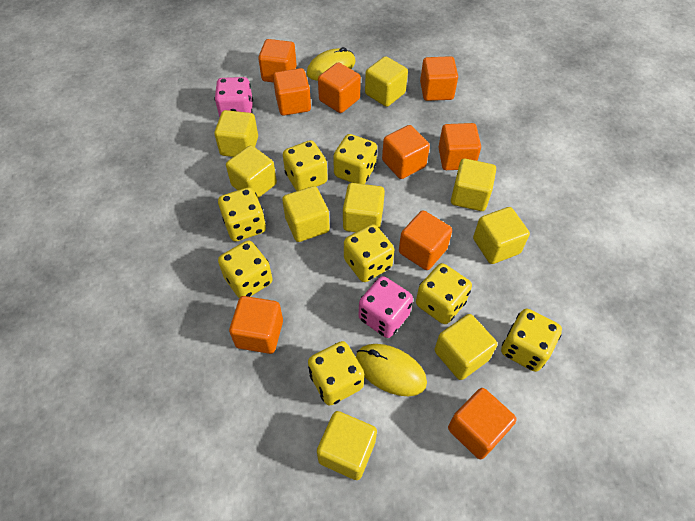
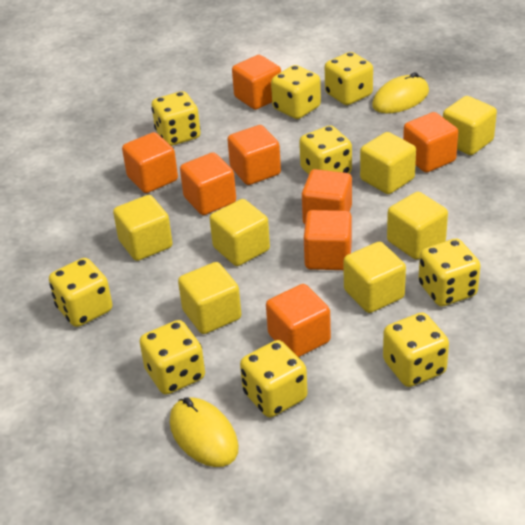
orange cube: 9 -> 8
pink dice: 2 -> 0
yellow cube: 9 -> 7
yellow dice: 8 -> 9

